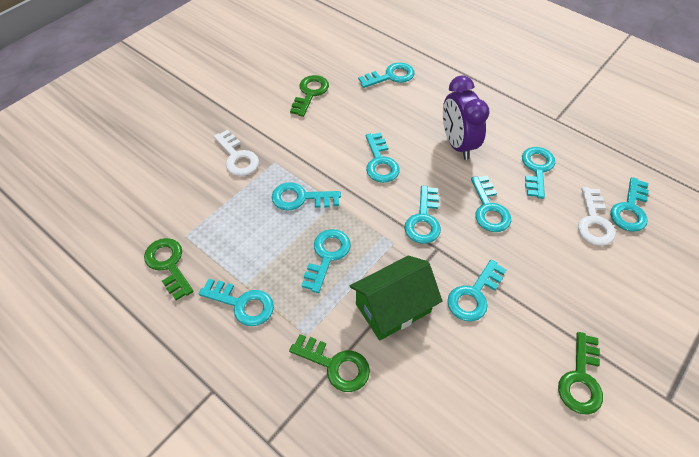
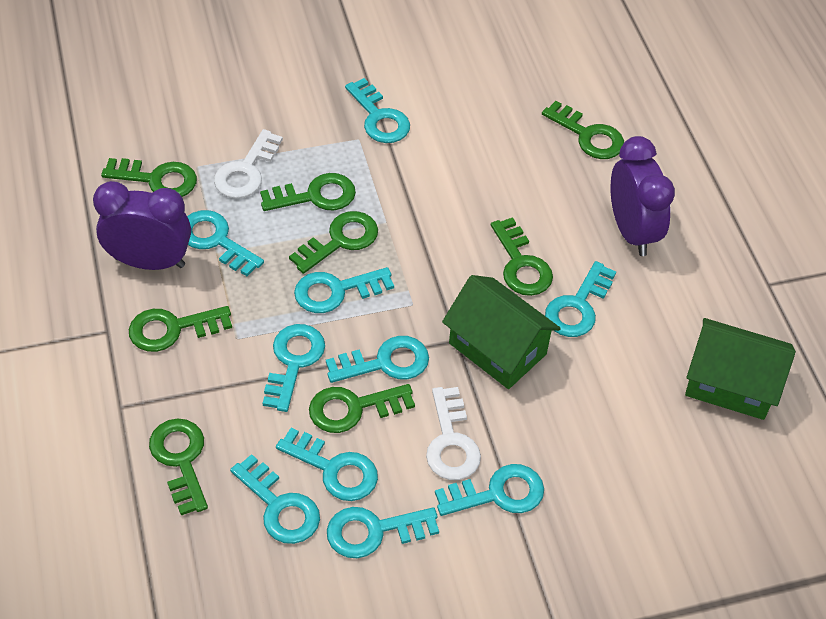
green house: 1 -> 2
green key: 4 -> 8
purple clock: 1 -> 2

